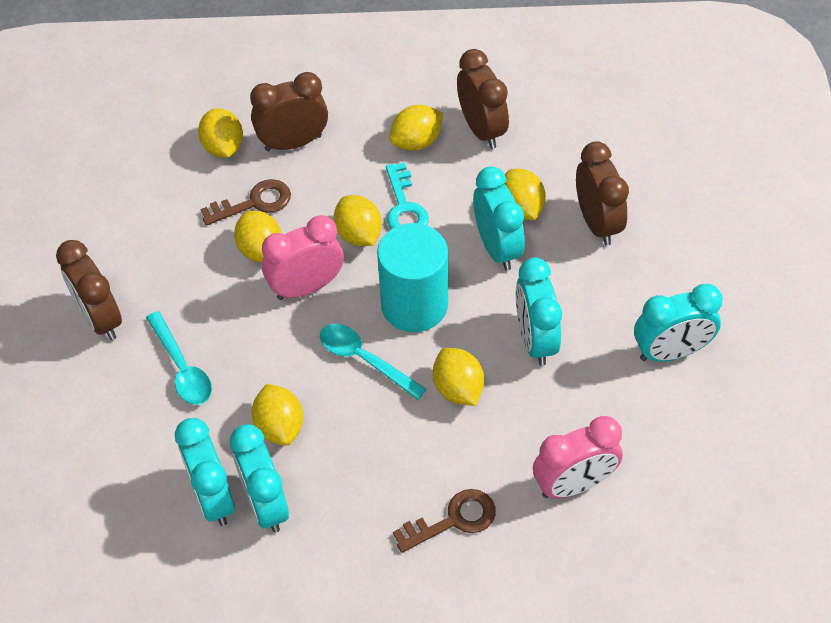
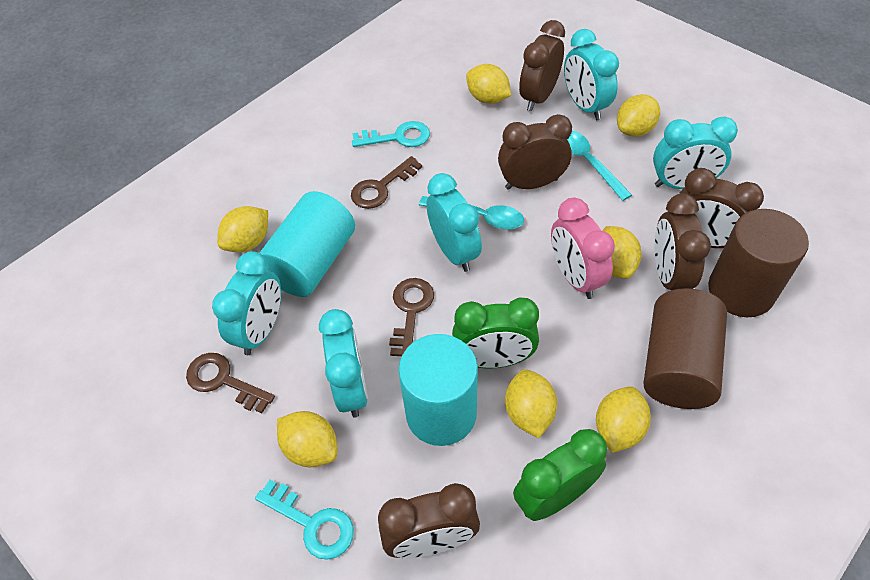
brown clock: 4 -> 5
brown cylinder: 0 -> 2
brown key: 2 -> 3
green clock: 0 -> 2
pink clock: 2 -> 1
turquoise cylinder: 1 -> 2
turquoise key: 1 -> 2

